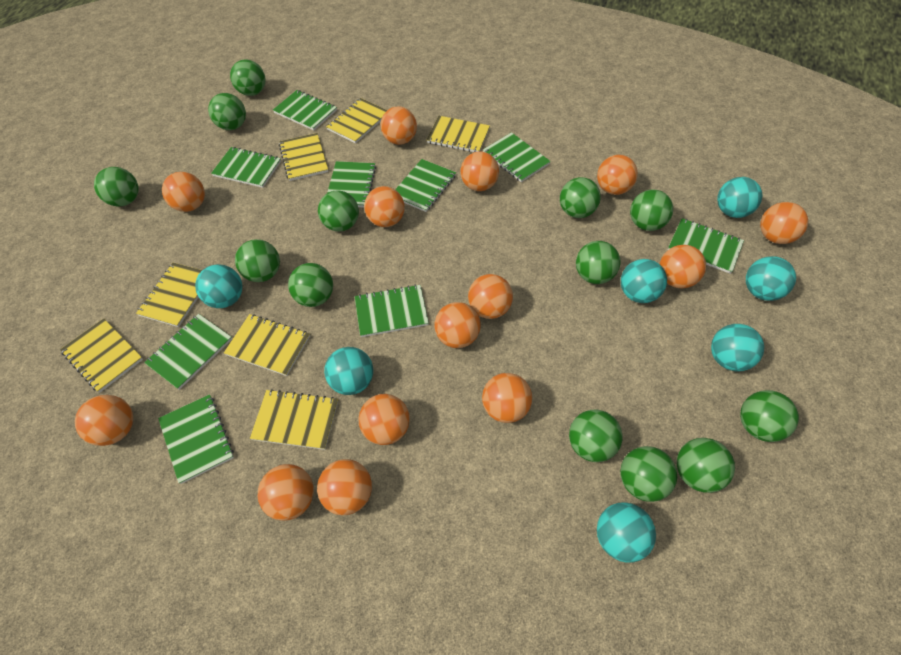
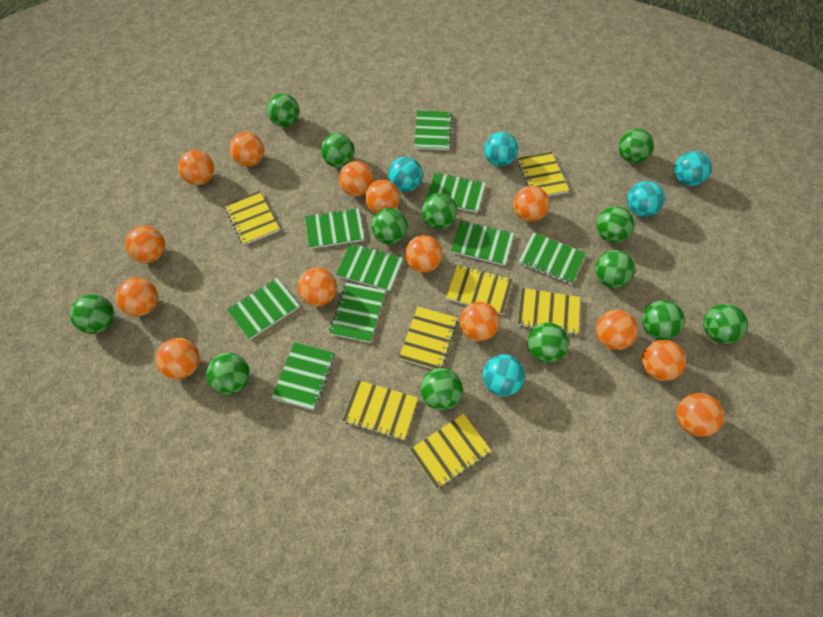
turquoise ball: 7 -> 5

